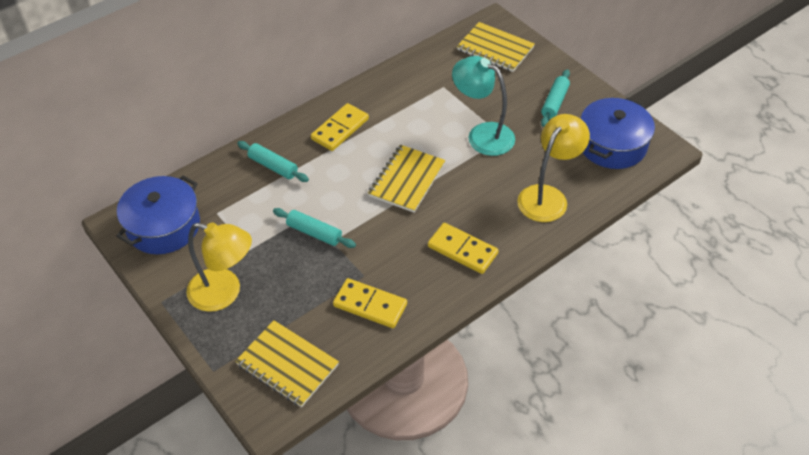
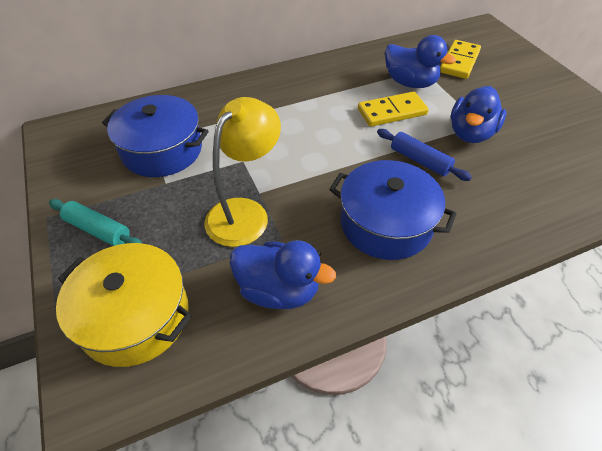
blue duck: 0 -> 3
blue rolling pin: 0 -> 1
turquoise lamp: 1 -> 0
turquoise rolling pin: 3 -> 1
yellow domino: 3 -> 2
yellow lamp: 2 -> 1
yellow notebook: 3 -> 0
yellow pot: 0 -> 1

